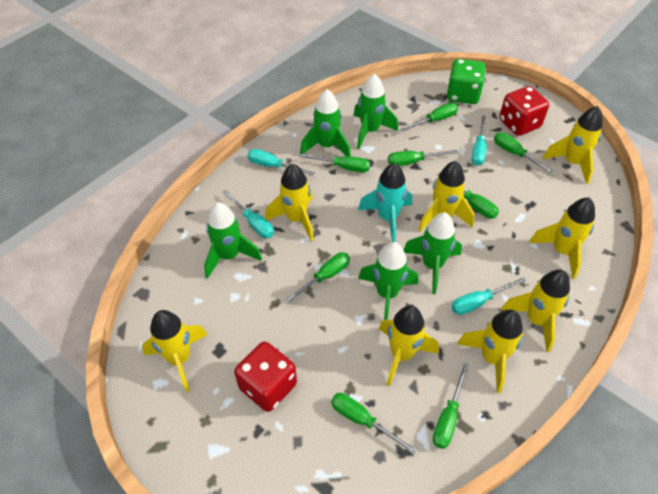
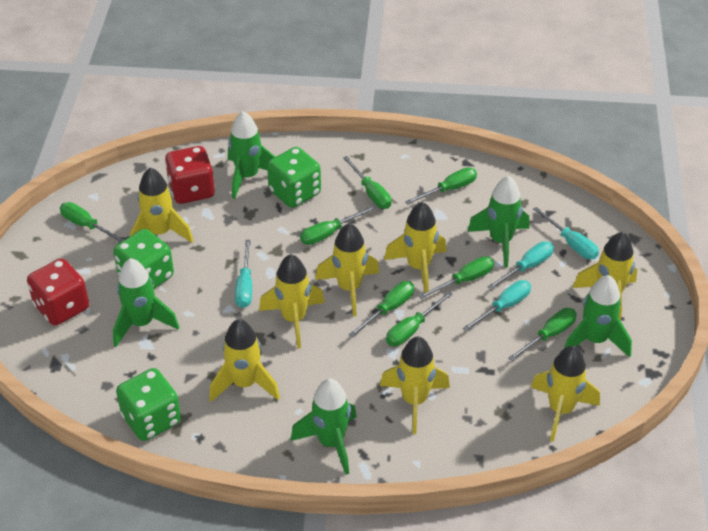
green dice: 1 -> 3
turquoise rocket: 1 -> 0

